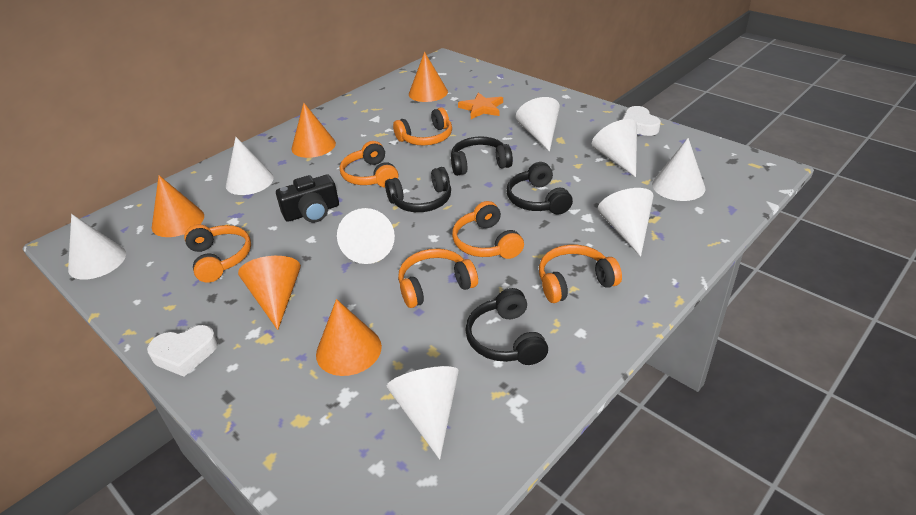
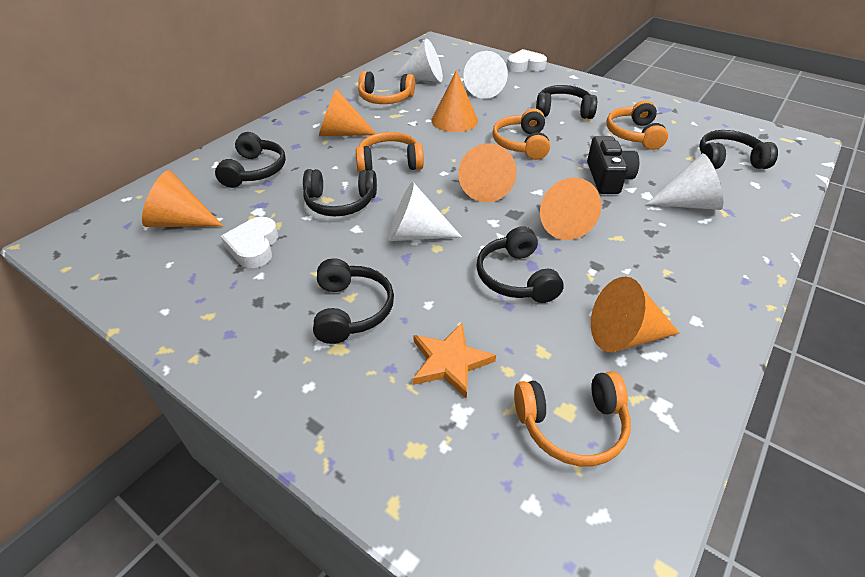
black headphones: 4 -> 6
orange cone: 5 -> 6
orange headphones: 6 -> 5
white cone: 8 -> 4

